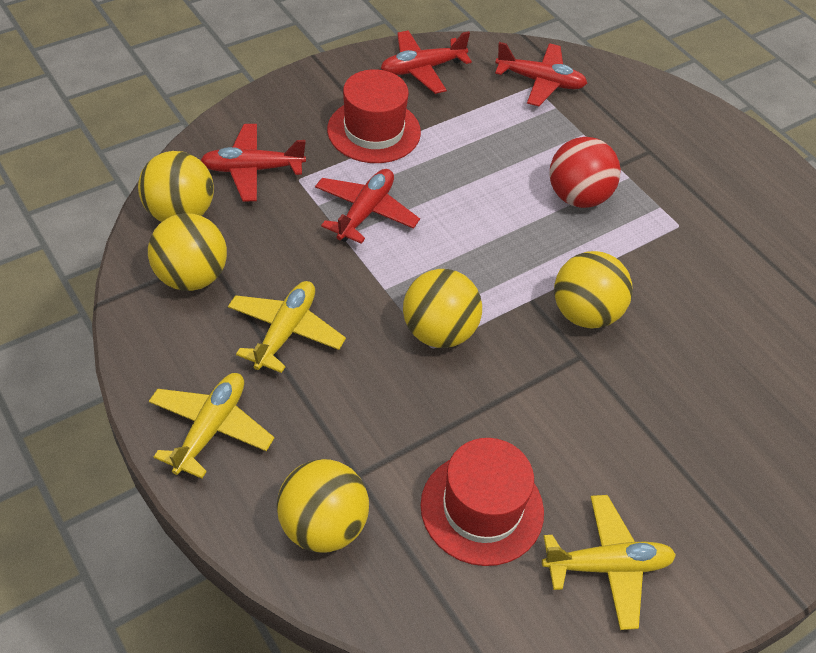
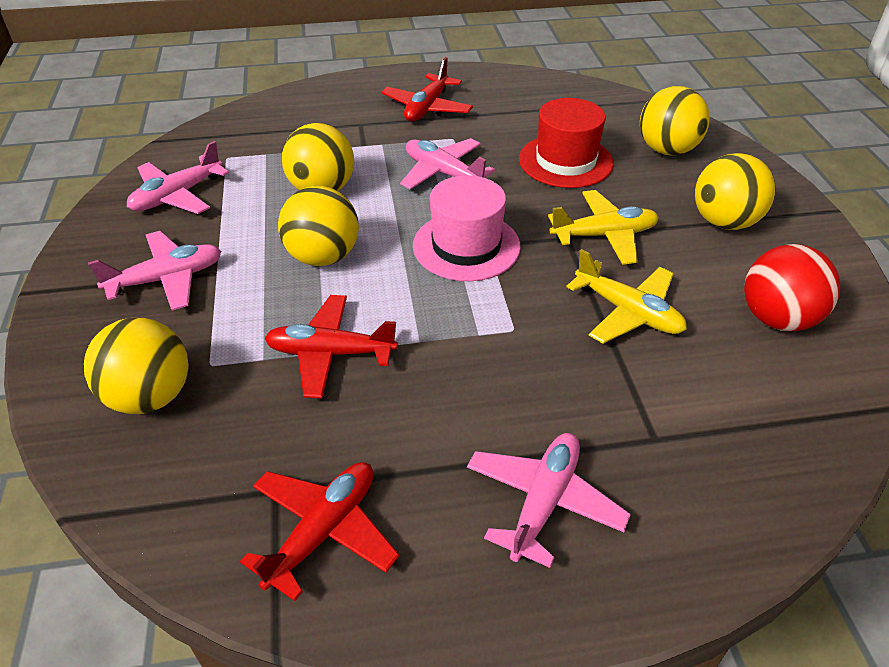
pink hat: 0 -> 1
pink plane: 0 -> 4
red hat: 2 -> 1
red plane: 4 -> 3
yellow plane: 3 -> 2

